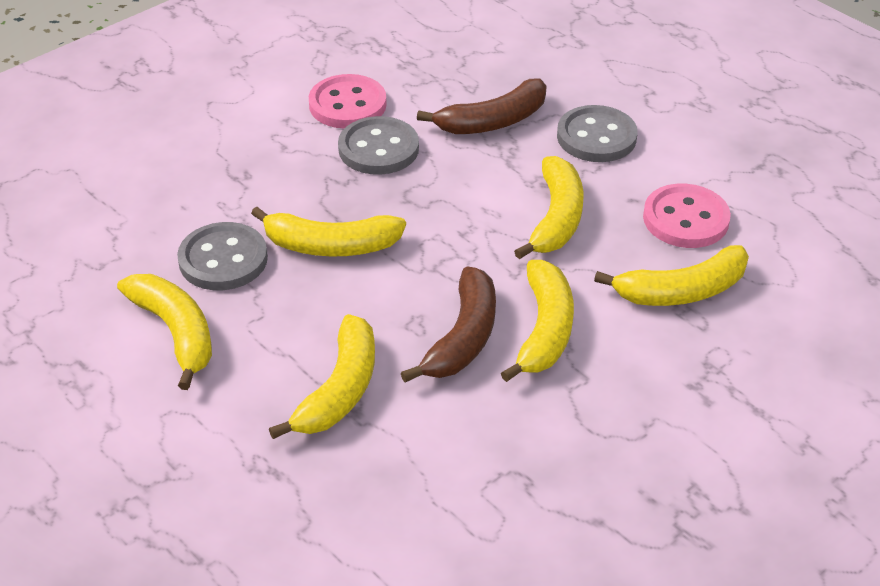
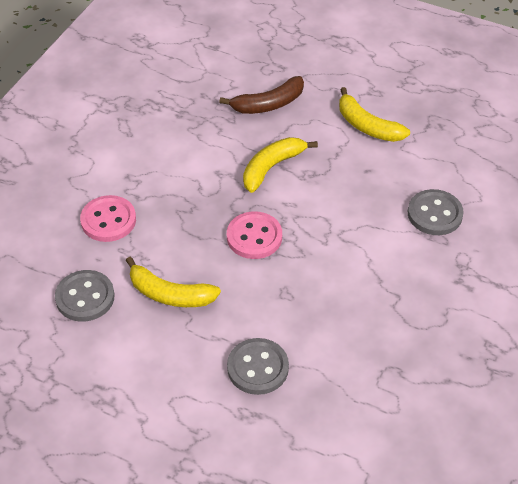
brown banana: 2 -> 1
yellow banana: 6 -> 3

